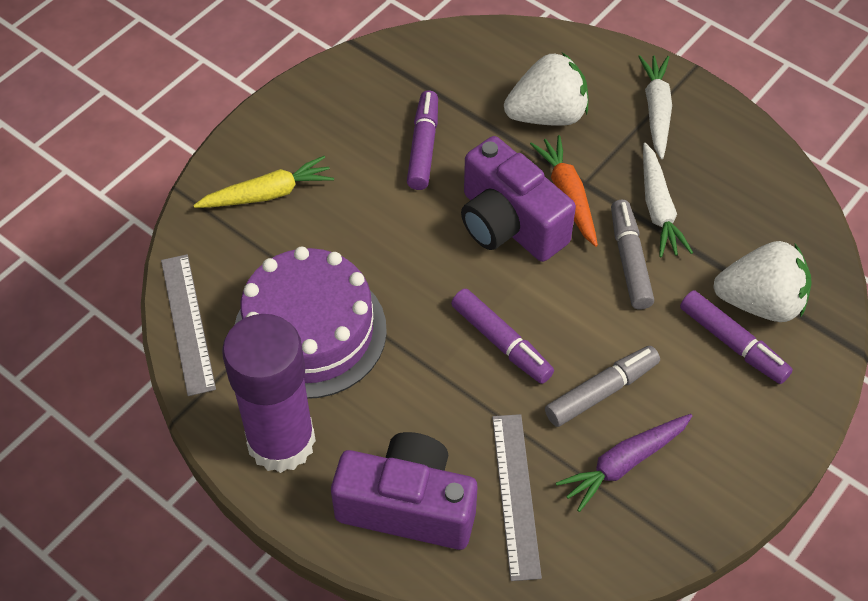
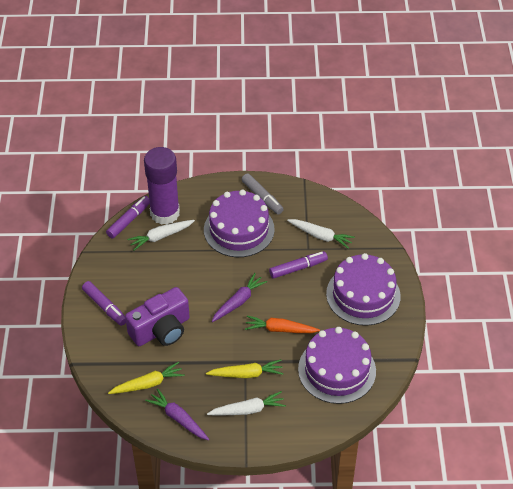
grey marker: 2 -> 1
grey ruler: 2 -> 0
purple cake: 1 -> 3
purple camera: 2 -> 1
purple carrot: 1 -> 2
white carrot: 2 -> 3
white strawberry: 2 -> 0
yellow carrot: 1 -> 2

